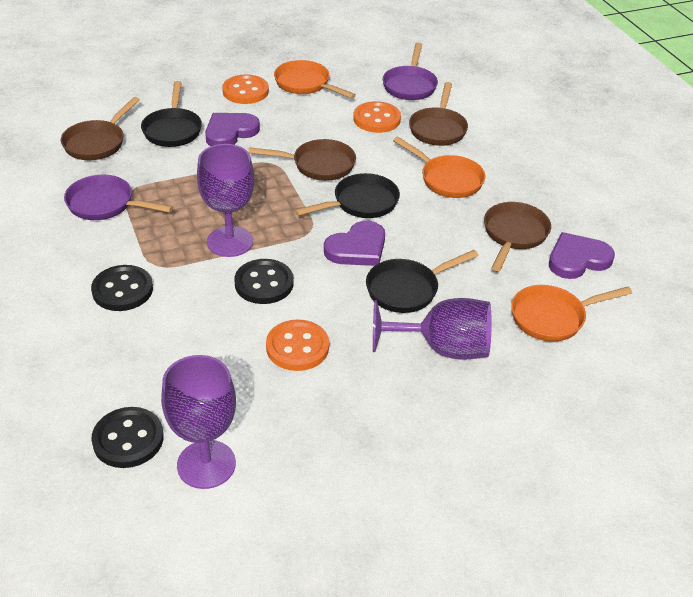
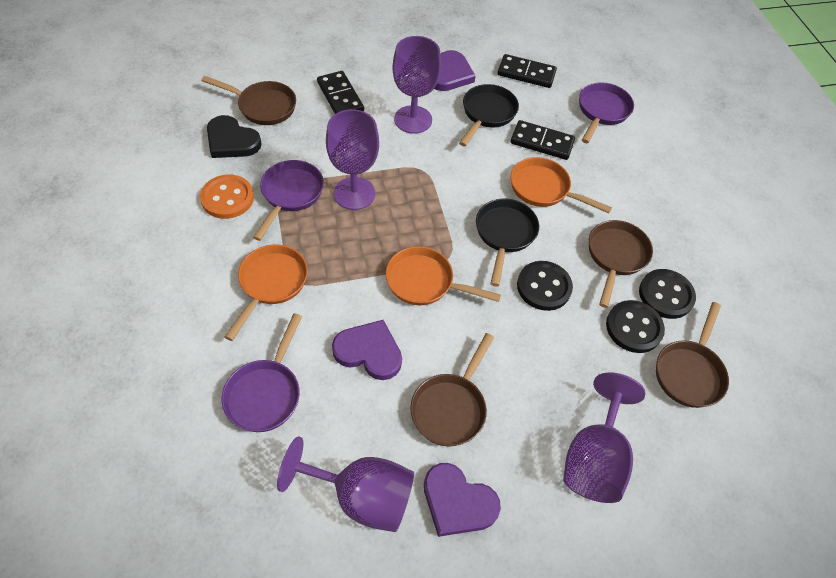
black domino: 0 -> 3
black heart: 0 -> 1
black pan: 3 -> 2
orange button: 3 -> 1
purple goblet: 3 -> 4
purple pan: 2 -> 3

